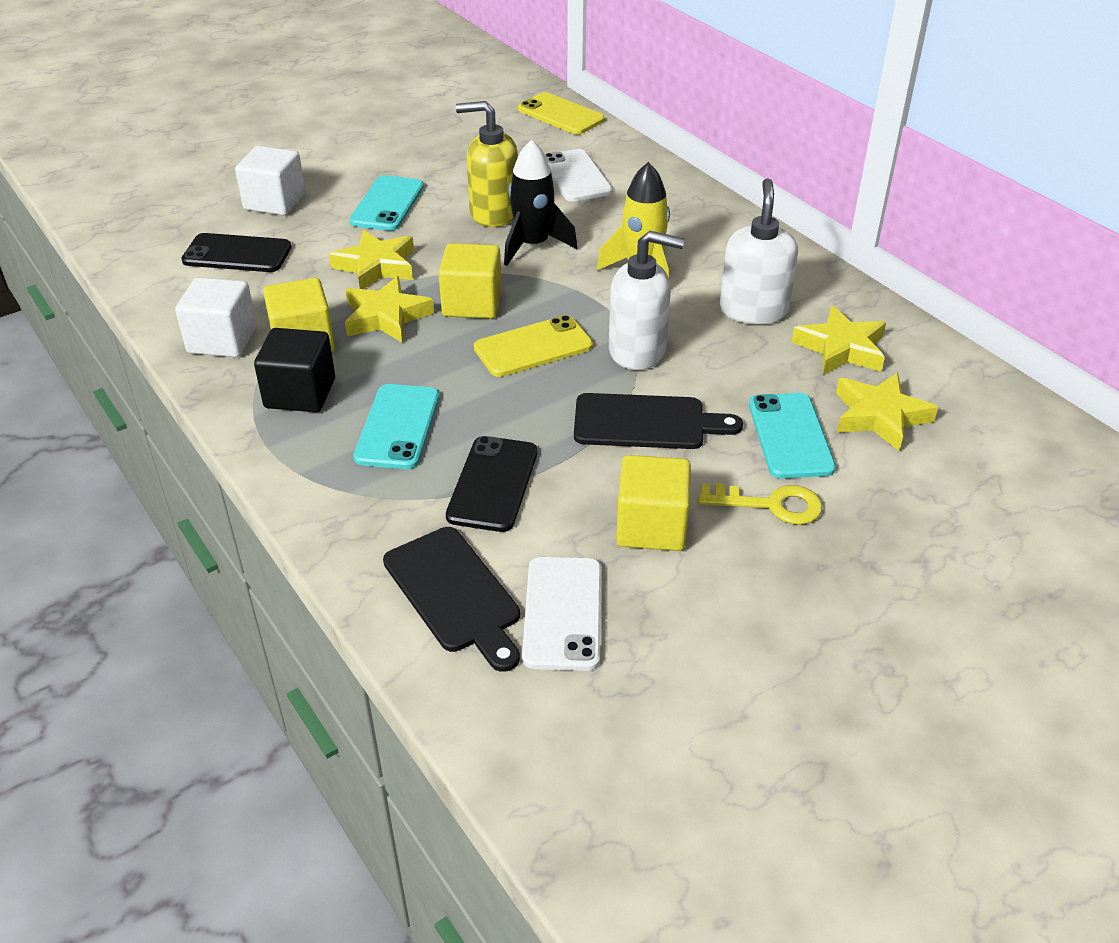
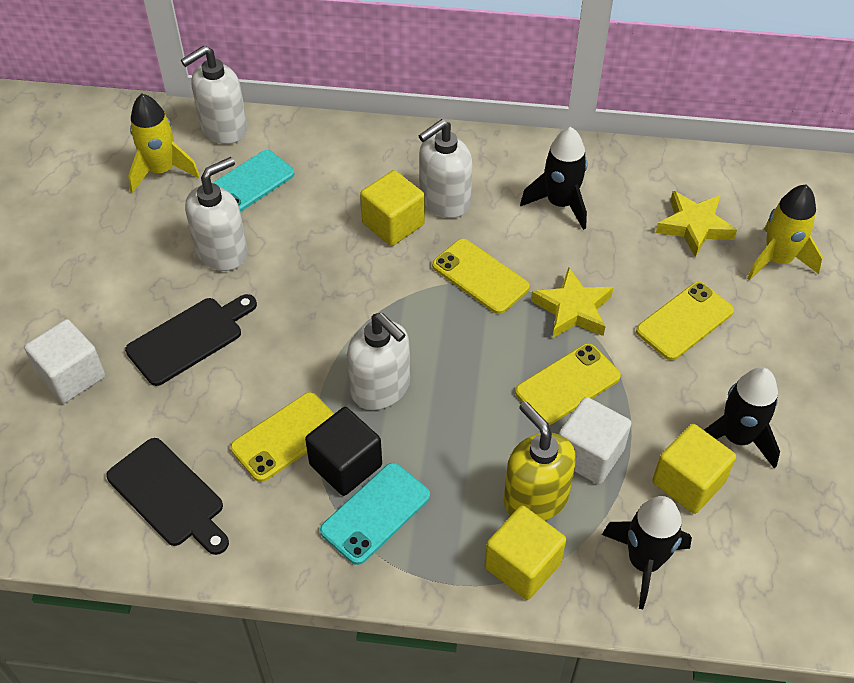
black phone: 2 -> 0
black rocket: 1 -> 3
turquoise phone: 3 -> 2
white phone: 2 -> 0
white soap dispenser: 2 -> 4
yellow key: 1 -> 0
yellow phone: 2 -> 4
yellow rocket: 1 -> 2
yellow star: 4 -> 2

